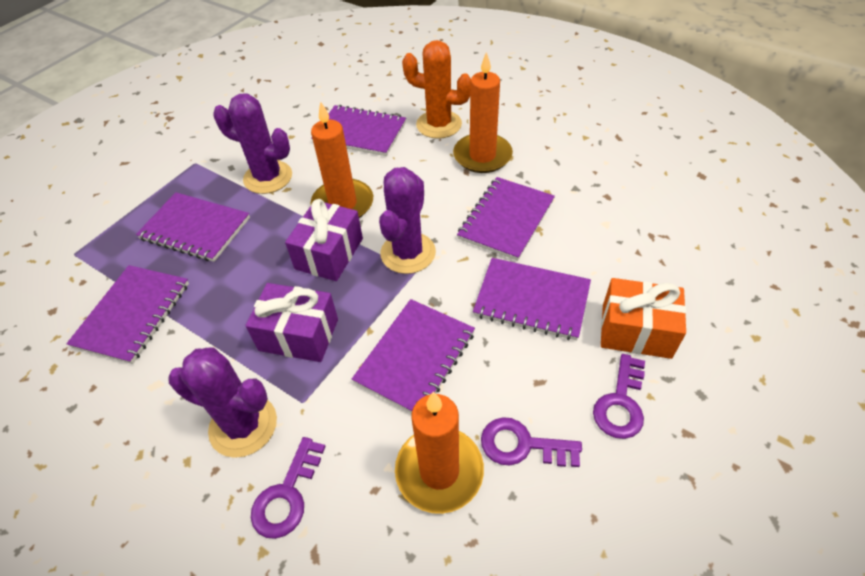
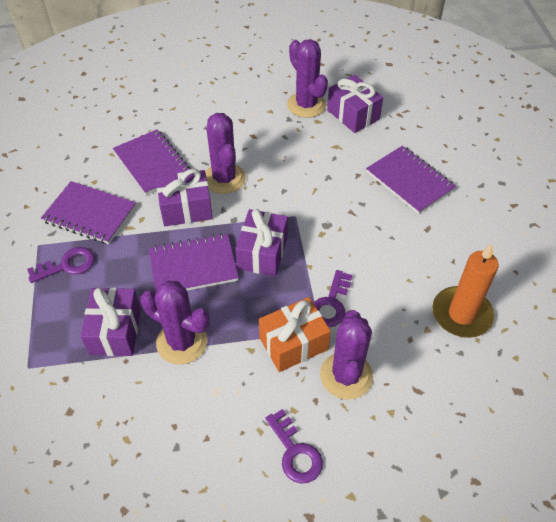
orange cactus: 1 -> 0
orange candle: 3 -> 1
purple cactus: 3 -> 4
purple gift: 2 -> 4
purple notebook: 6 -> 4

